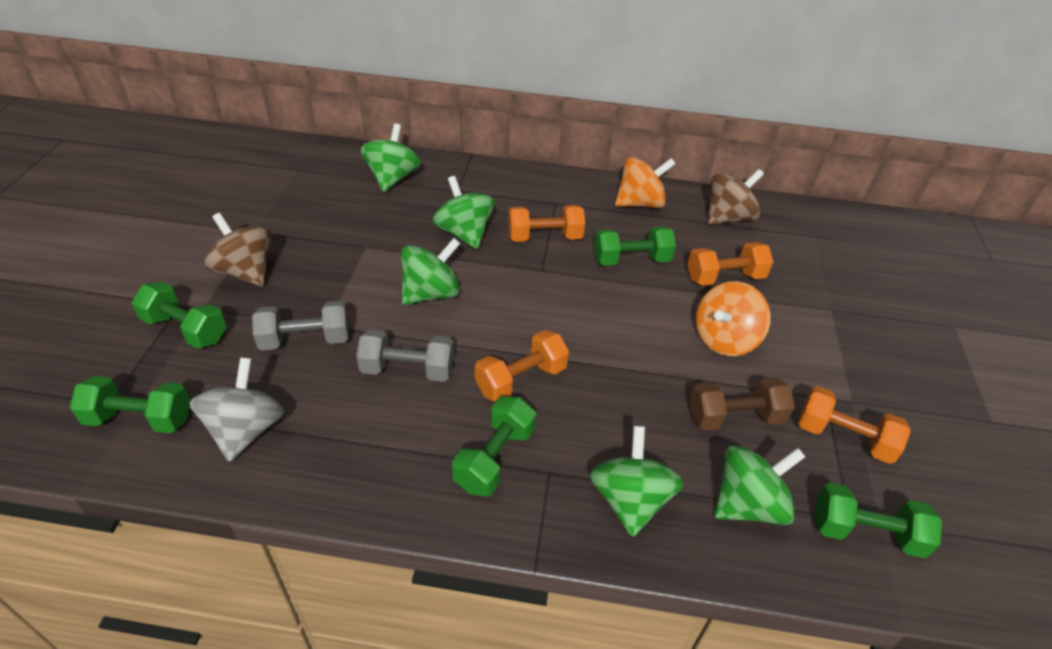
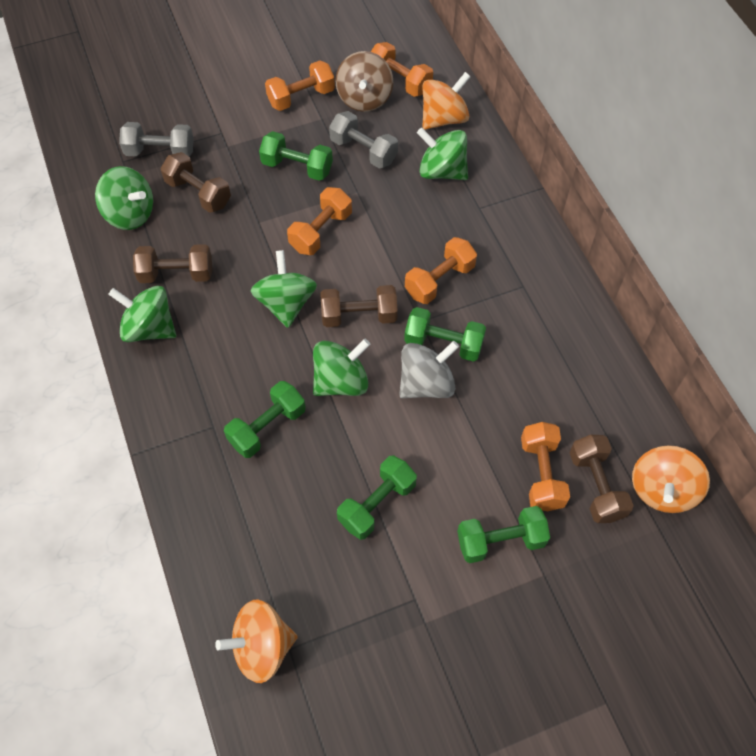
brown dumbbell: 1 -> 4
brown spinning top: 2 -> 1
orange dumbbell: 4 -> 5
orange spinning top: 2 -> 3

